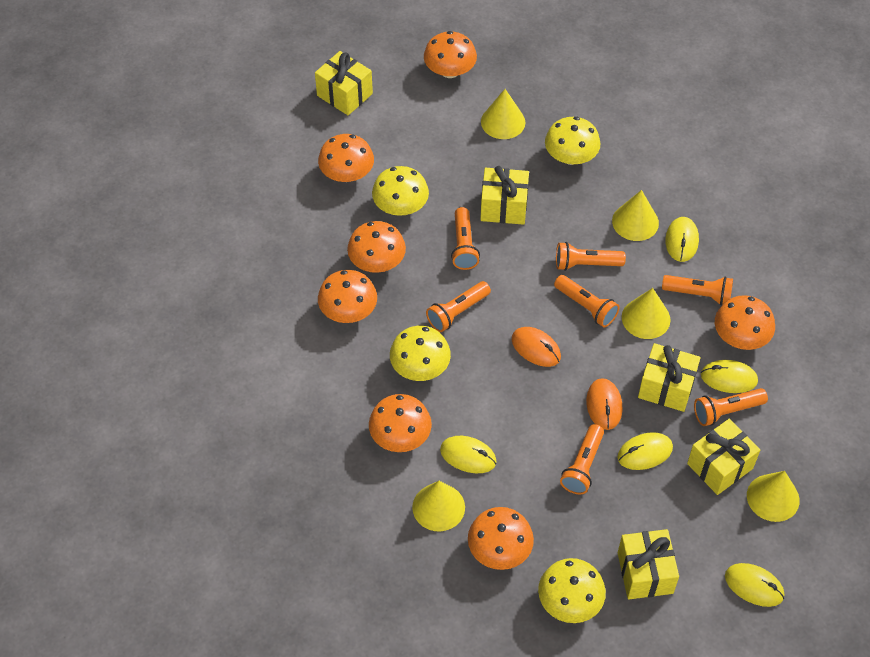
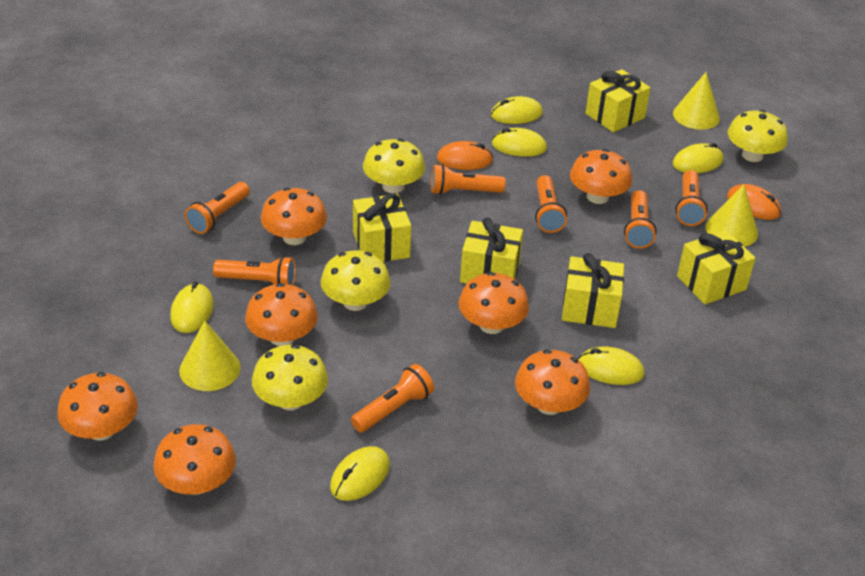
yellow cone: 5 -> 3
yellow mouse: 5 -> 6

